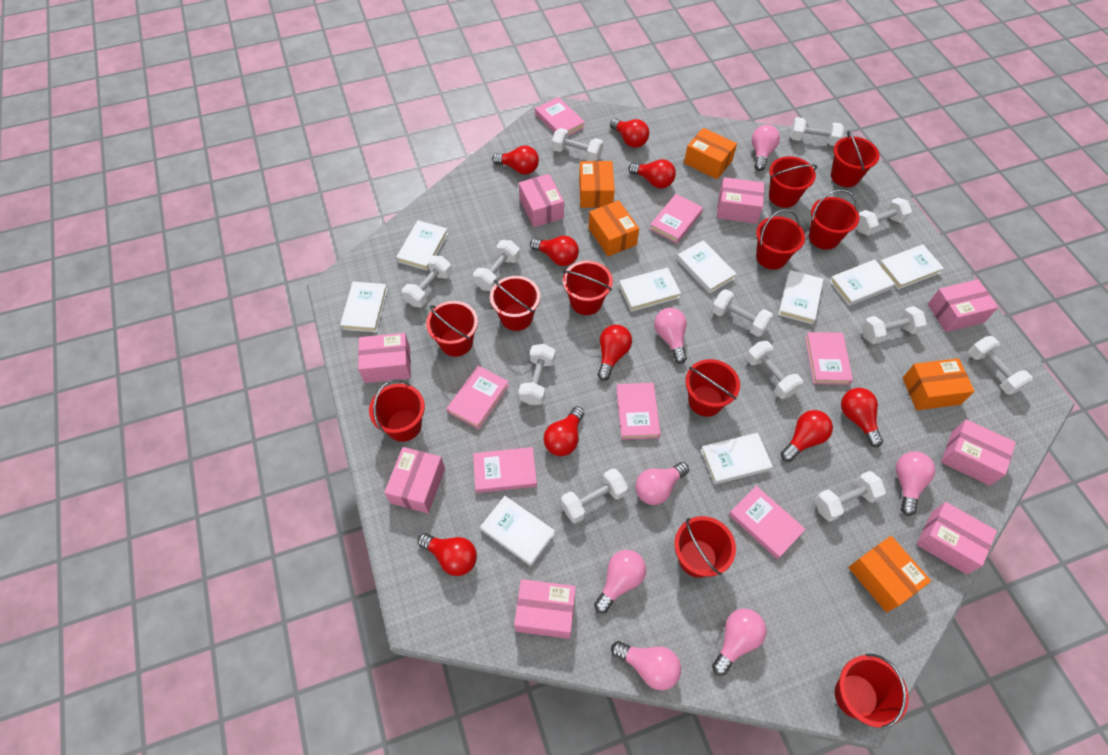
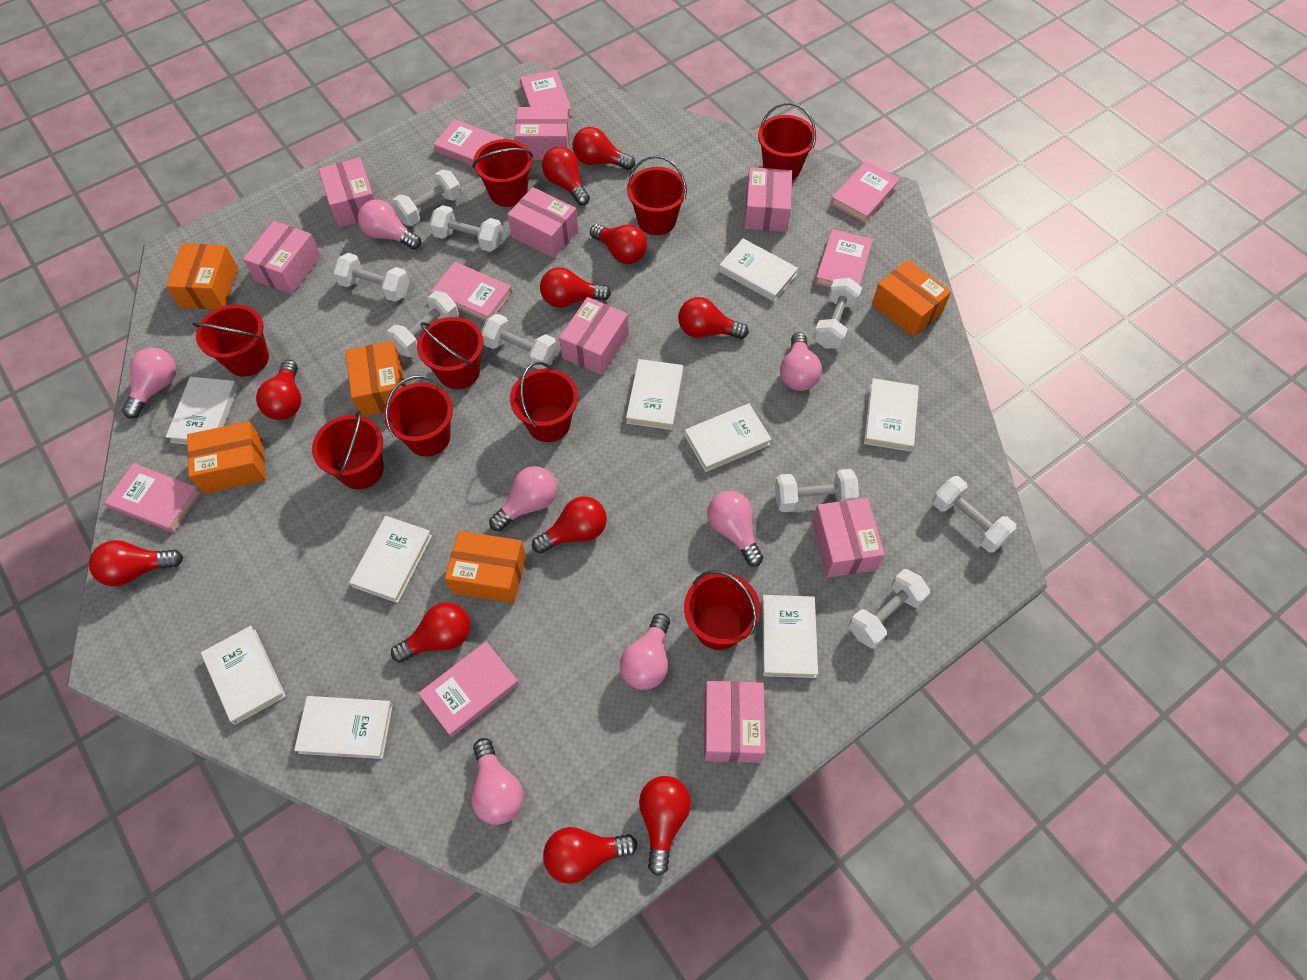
red bucket: 11 -> 9
red light bulb: 9 -> 11
white dumbbell: 12 -> 9

